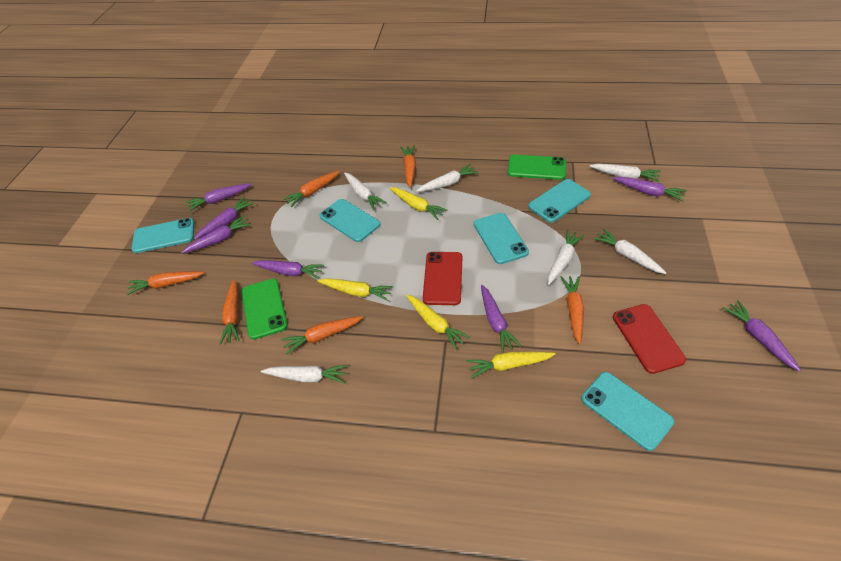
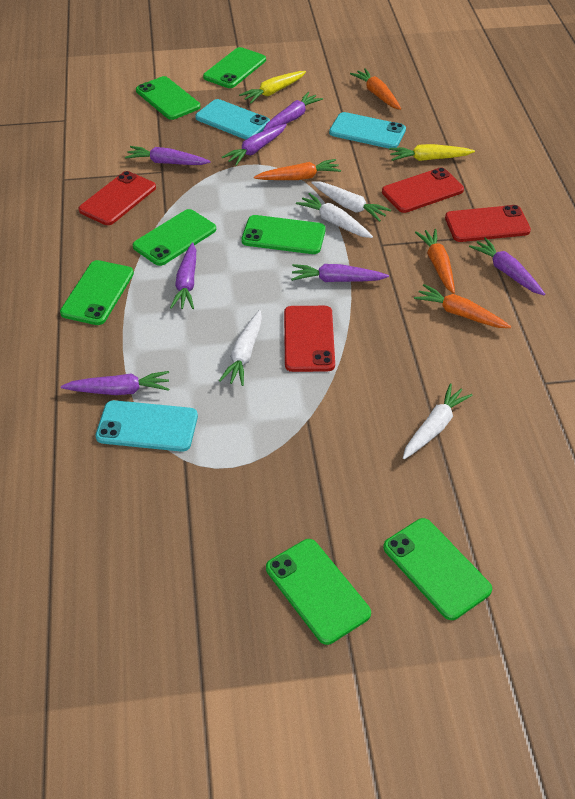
green phone: 2 -> 7
orange carrot: 6 -> 4
red phone: 2 -> 4
turquoise phone: 5 -> 3
white carrot: 6 -> 4
yellow carrot: 4 -> 2

